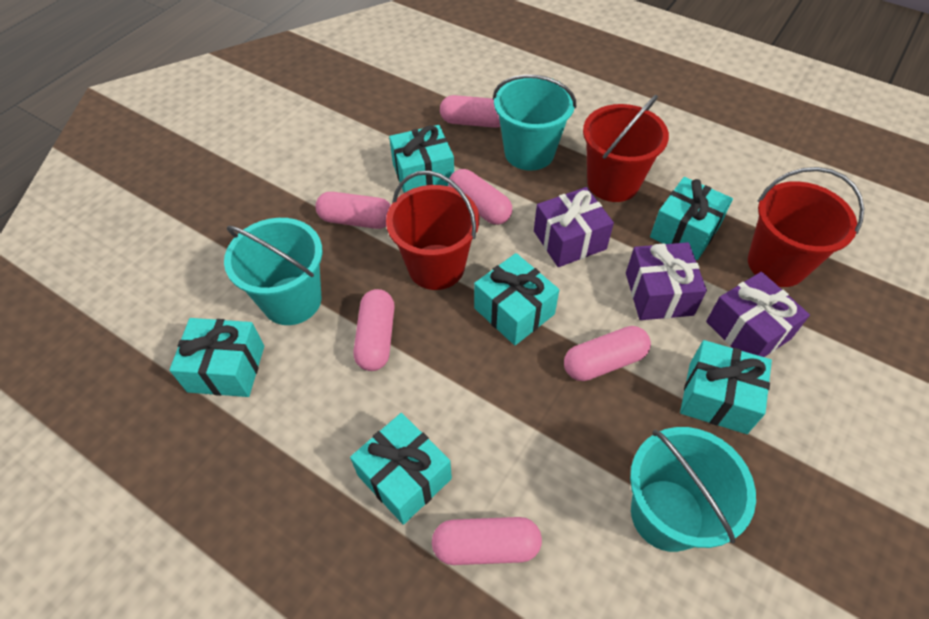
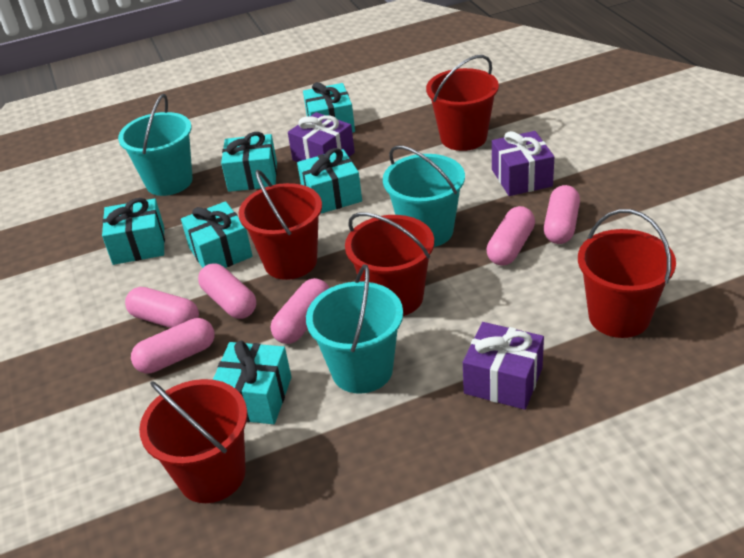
red bucket: 3 -> 5

